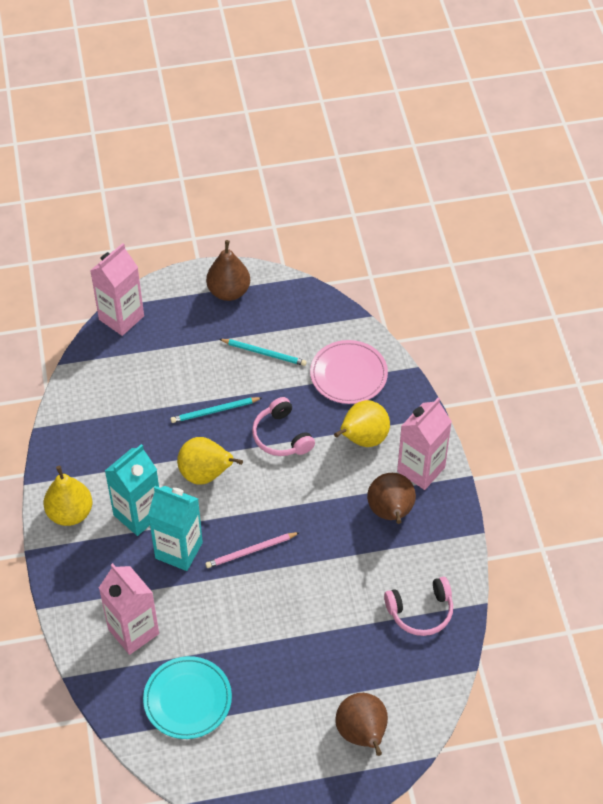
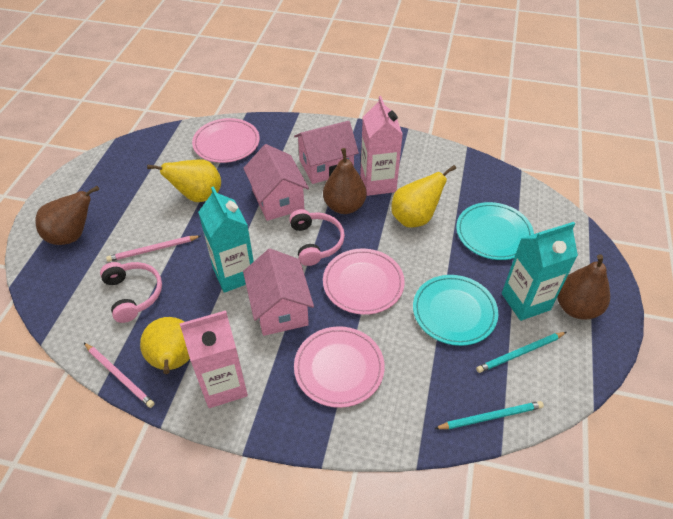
pink carton: 3 -> 2
pink house: 0 -> 3
pink pencil: 1 -> 2
pink plate: 1 -> 3
turquoise plate: 1 -> 2

